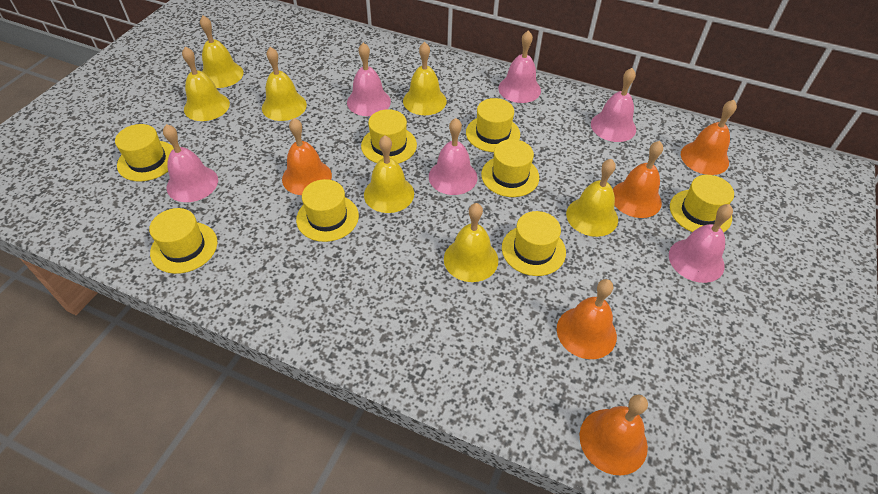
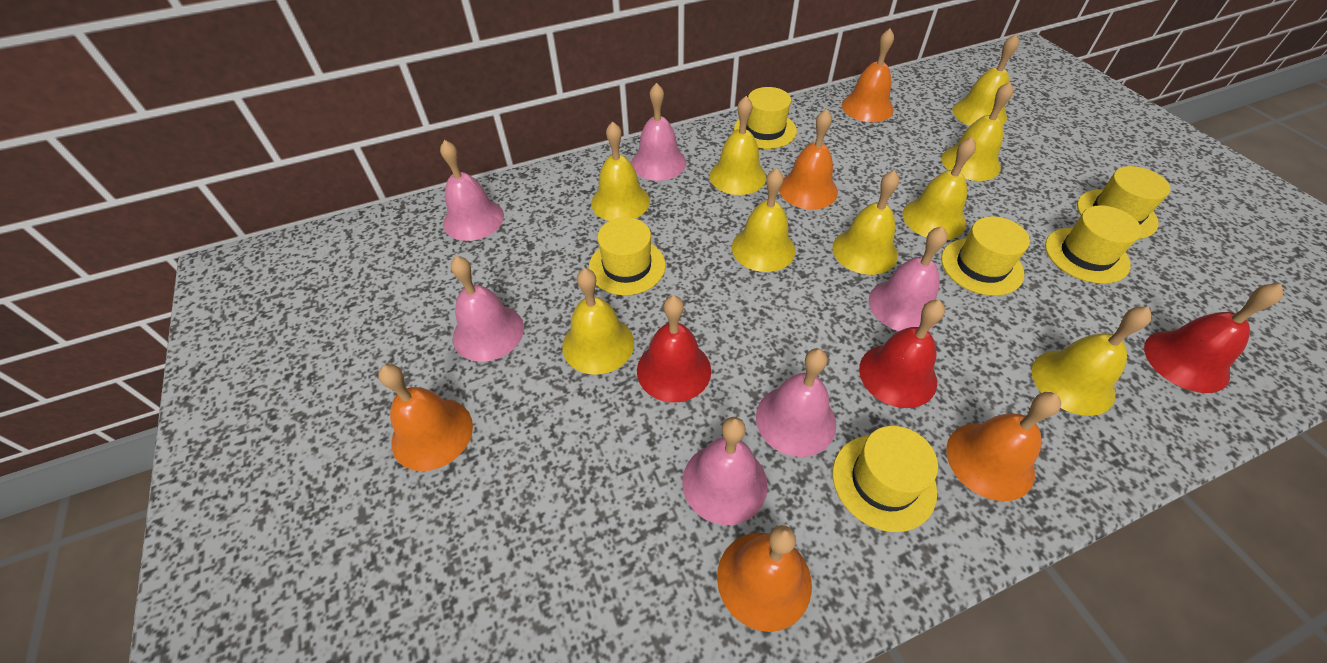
red bell: 0 -> 3
yellow bell: 7 -> 9
yellow hat: 8 -> 6

